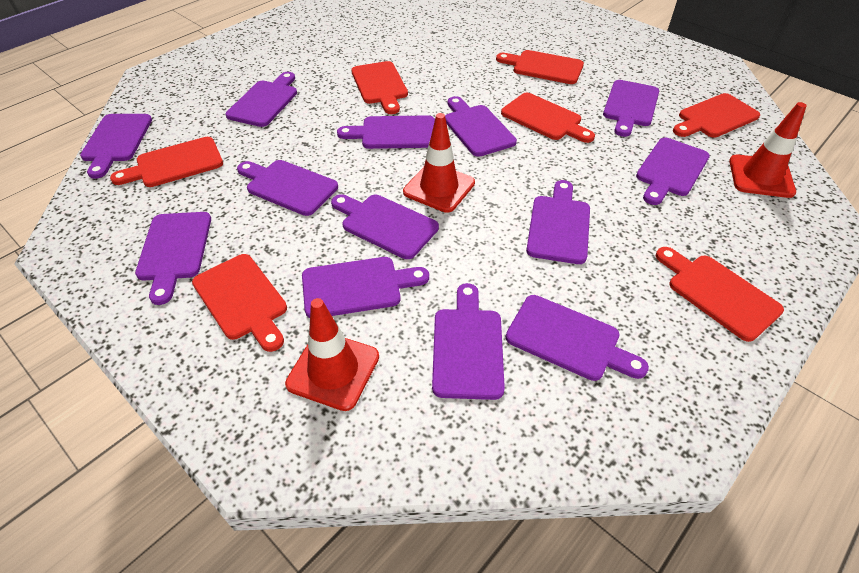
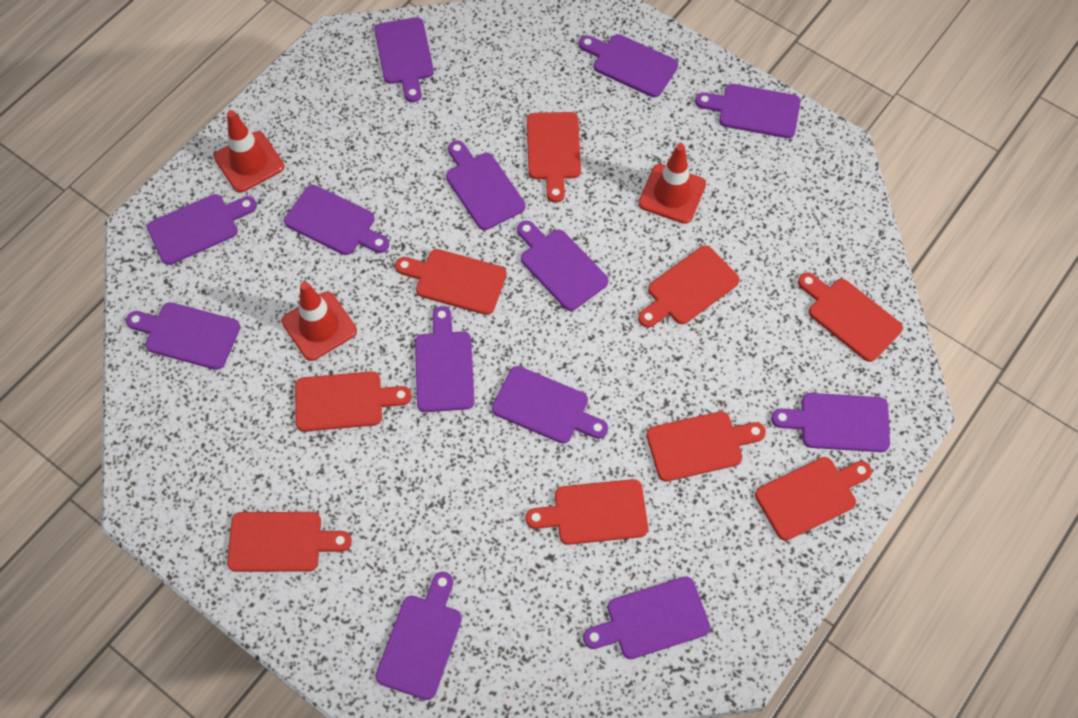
red cutting board: 7 -> 9

